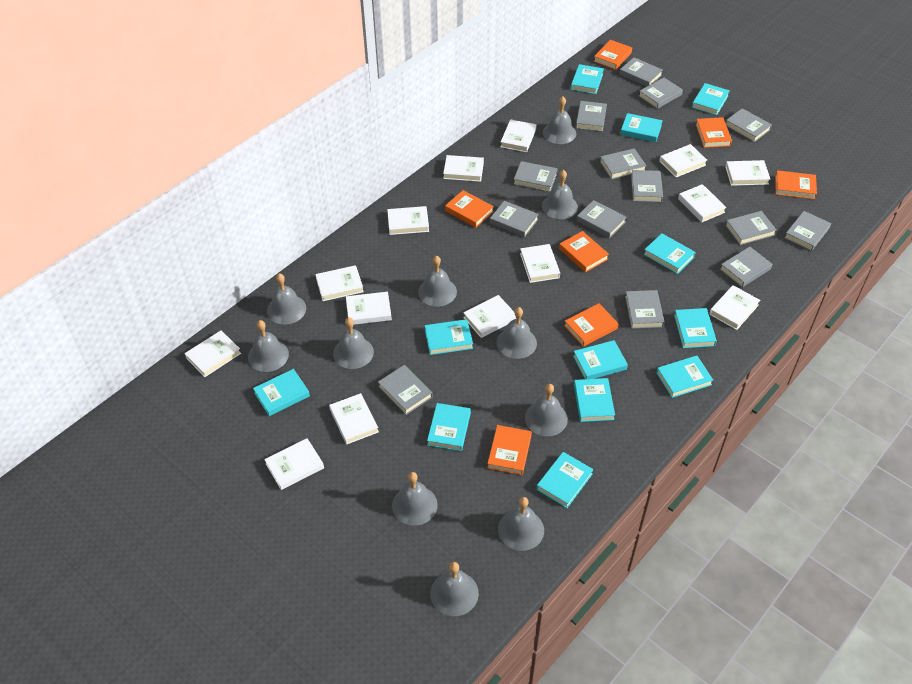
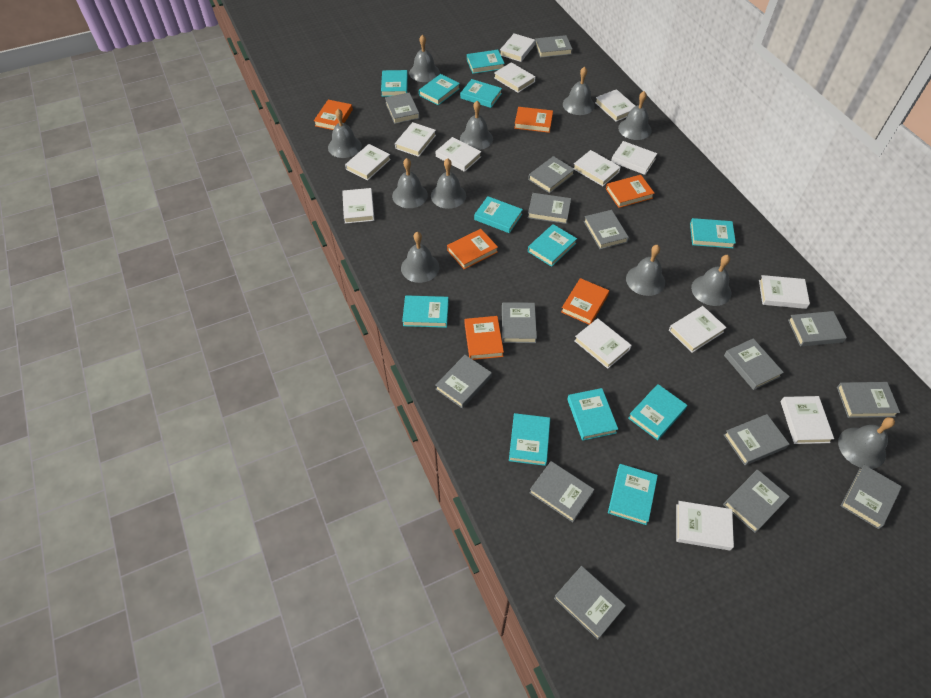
grey book: 14 -> 15
orange book: 7 -> 6

